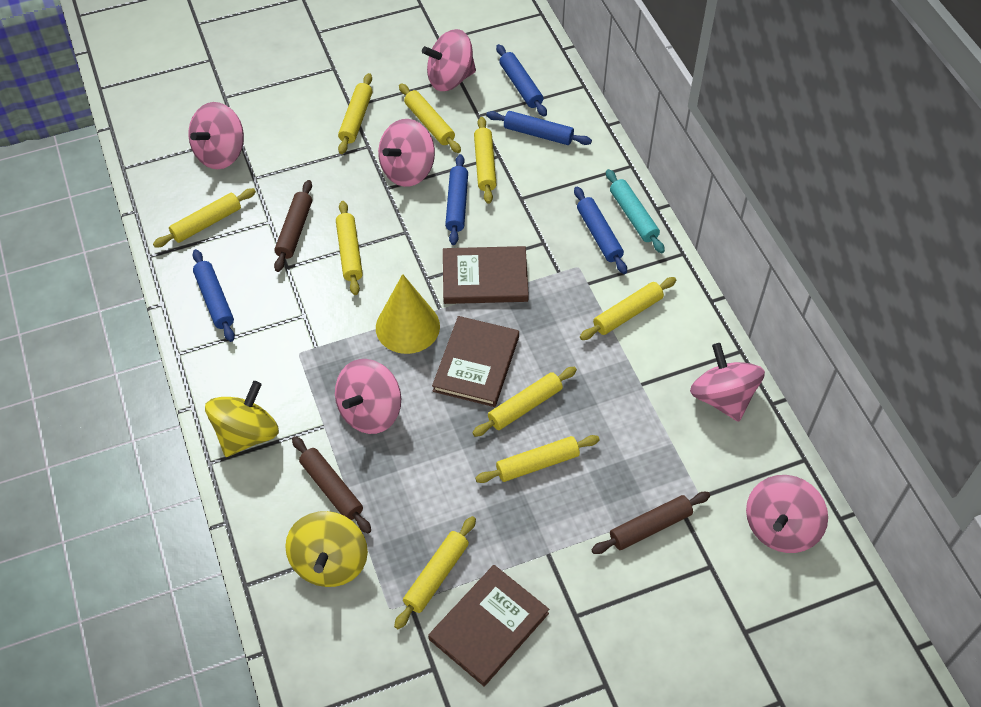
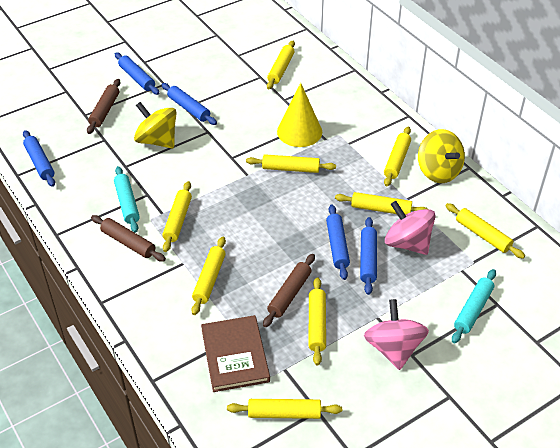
brown book: 3 -> 1
pink spinning top: 6 -> 2
turquoise rolling pin: 1 -> 2

